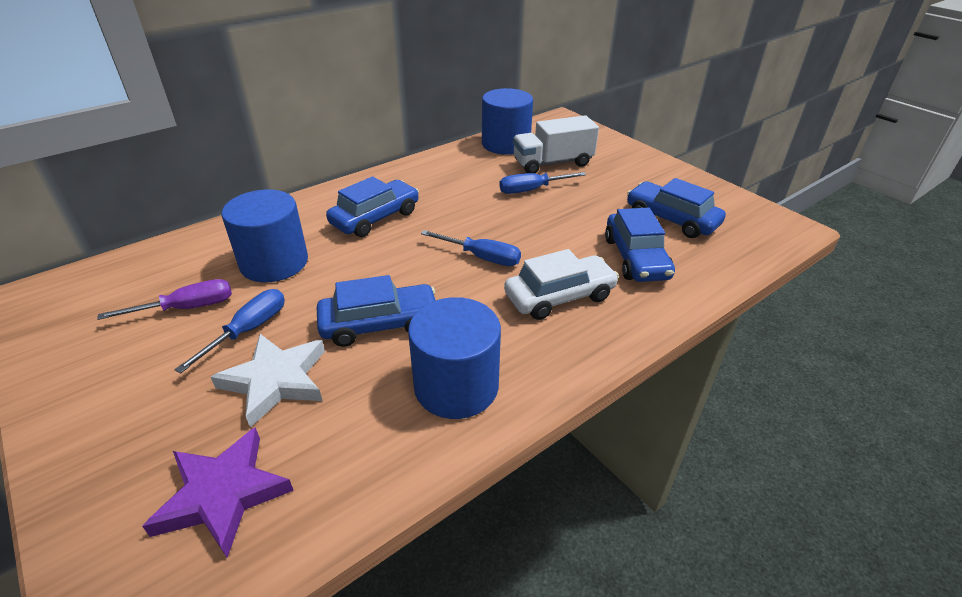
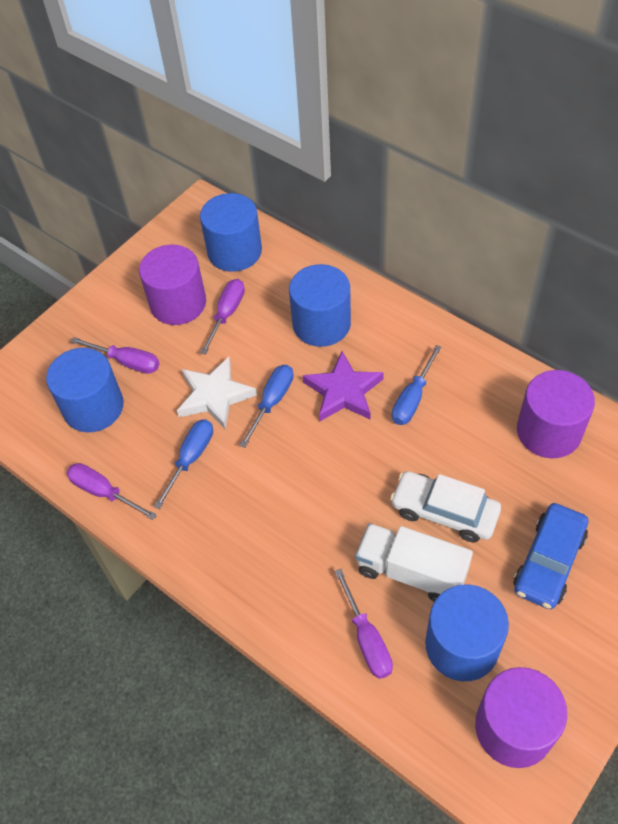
blue car: 4 -> 1
blue cylinder: 3 -> 4
purple cylinder: 0 -> 3
purple screwdriver: 1 -> 4

